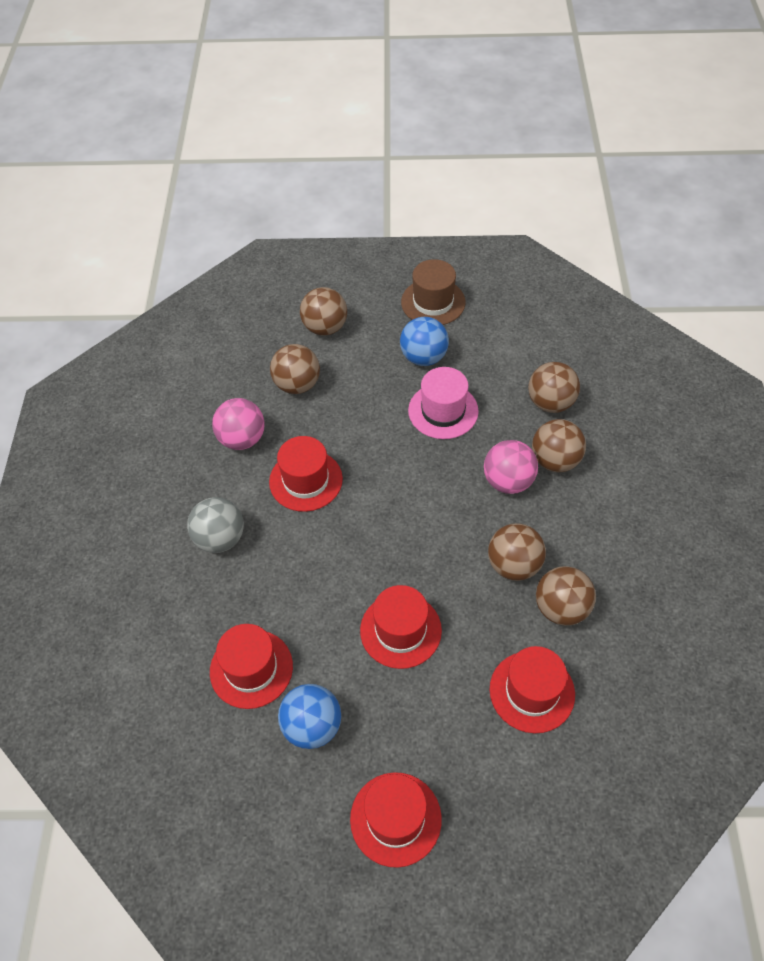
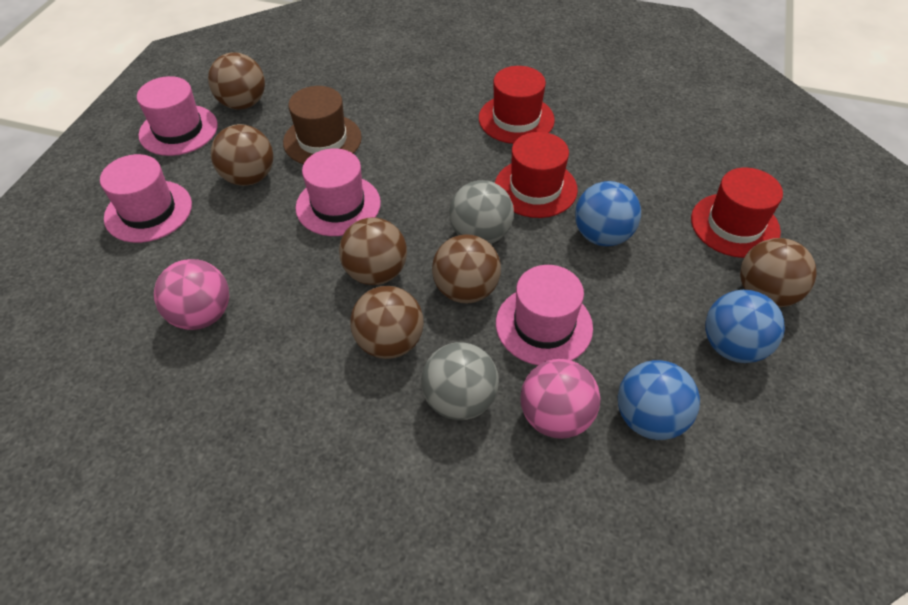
blue ball: 2 -> 3
grey ball: 1 -> 2
pink hat: 1 -> 4
red hat: 5 -> 3

